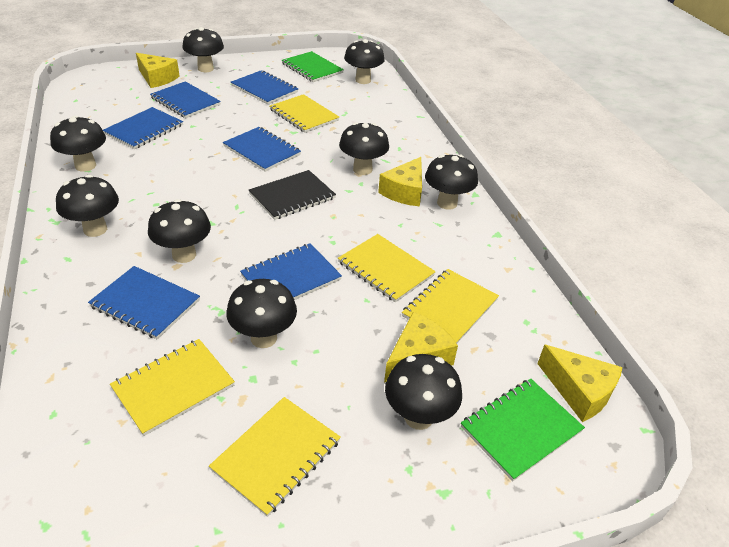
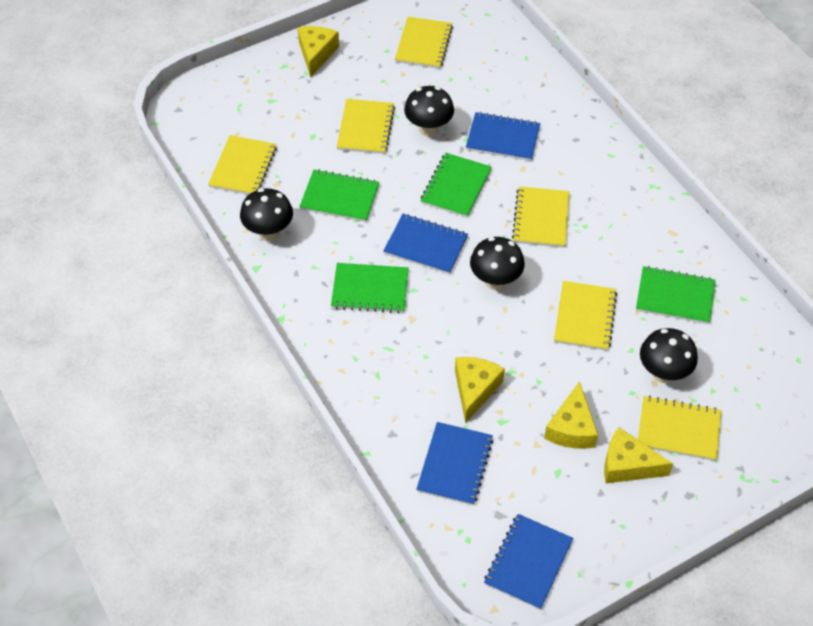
black mushroom: 9 -> 4
black notebook: 1 -> 0
blue notebook: 6 -> 4
green notebook: 2 -> 4
yellow notebook: 5 -> 6

